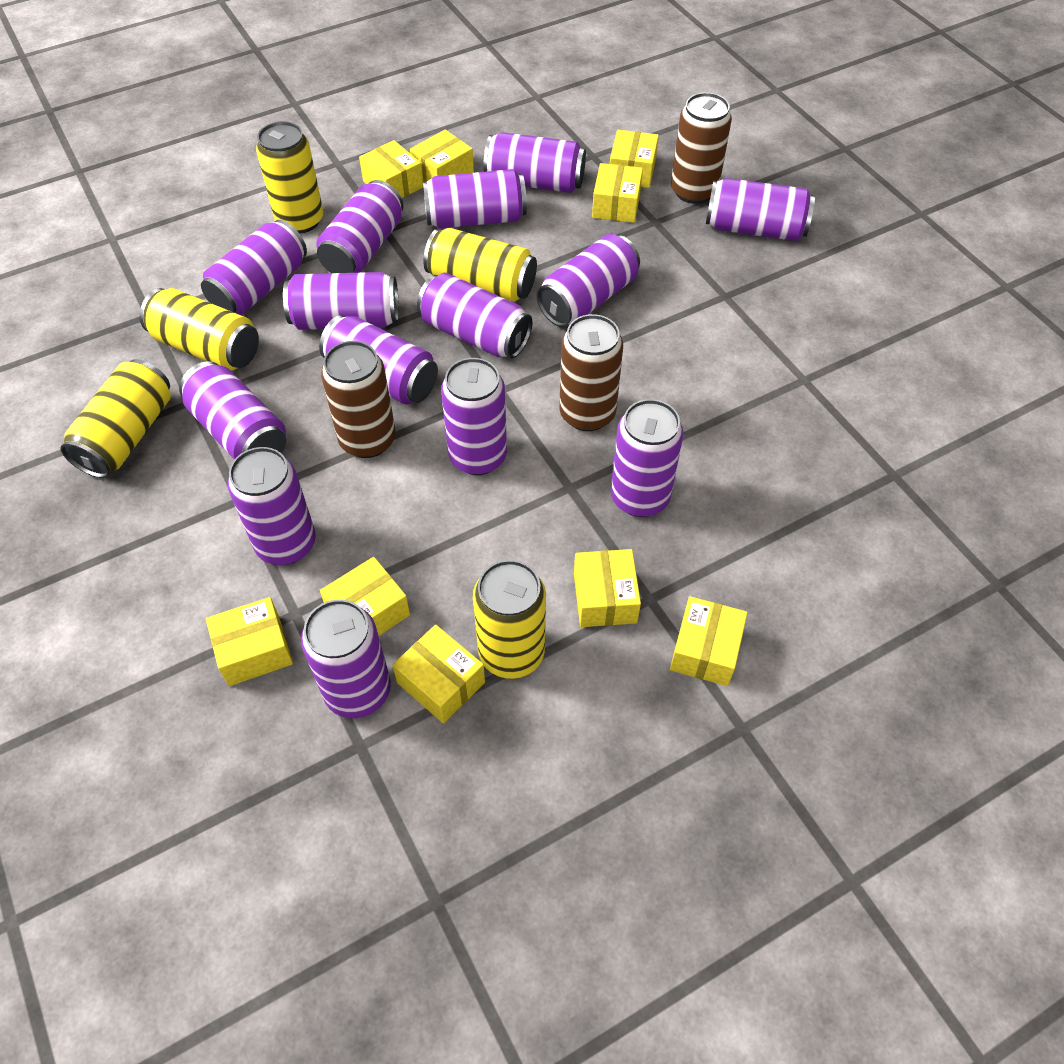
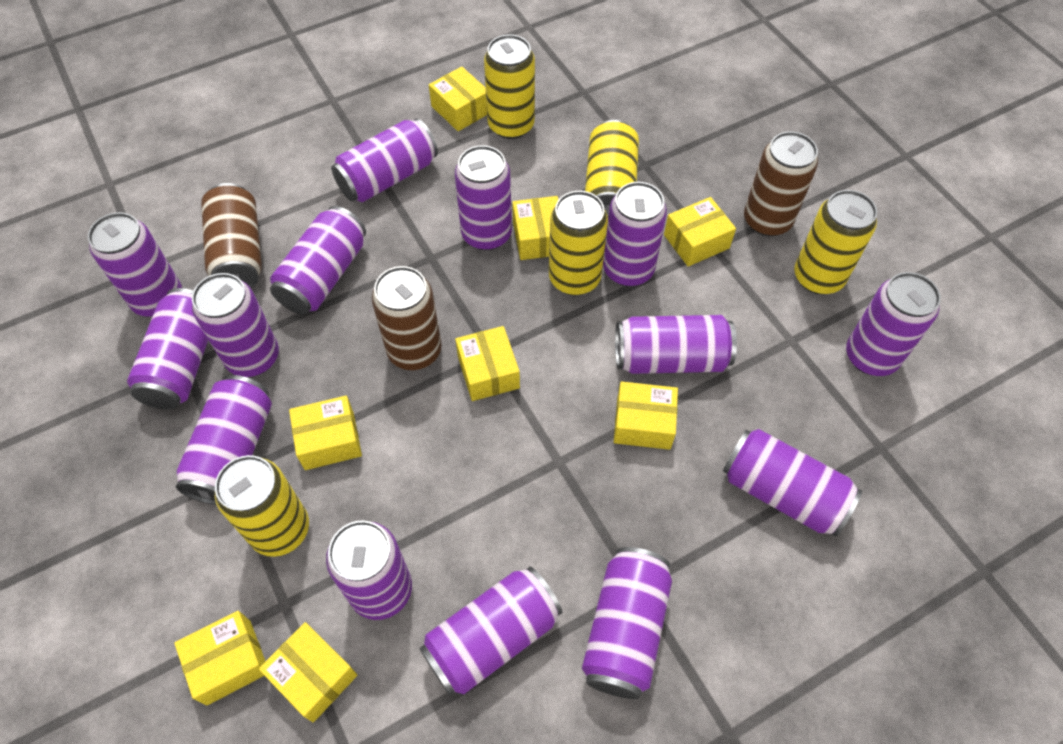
yellow box: 9 -> 8

